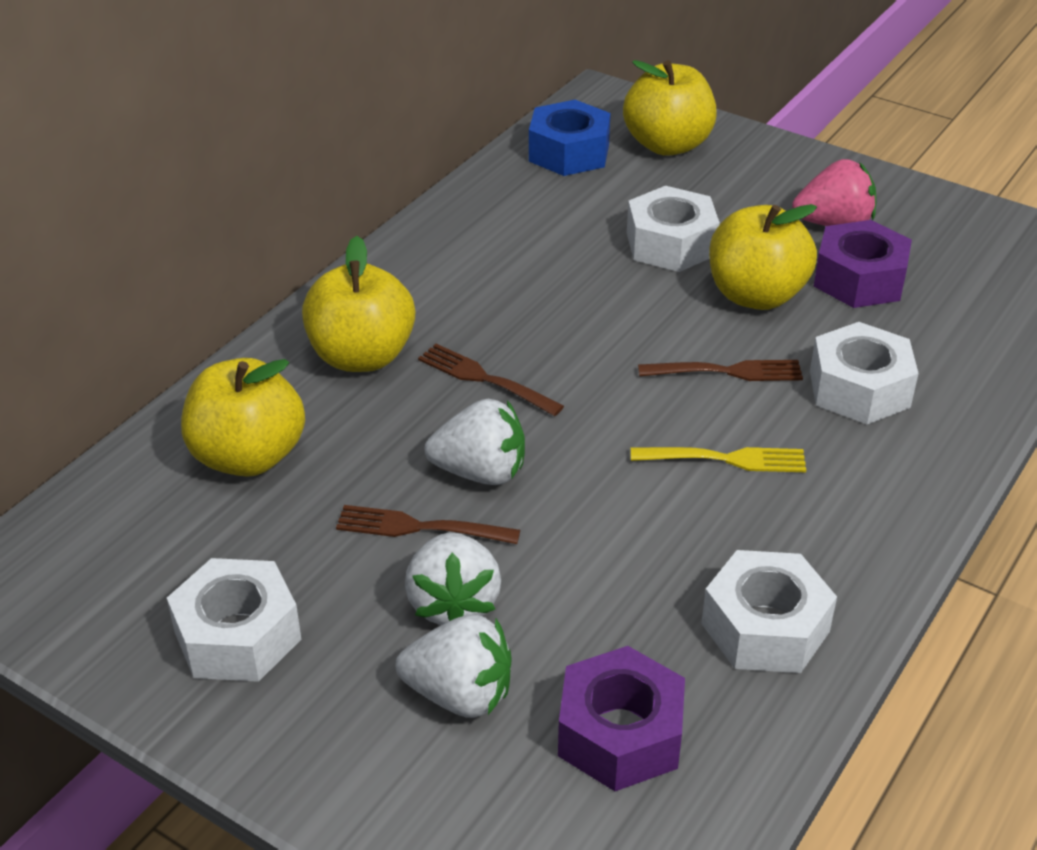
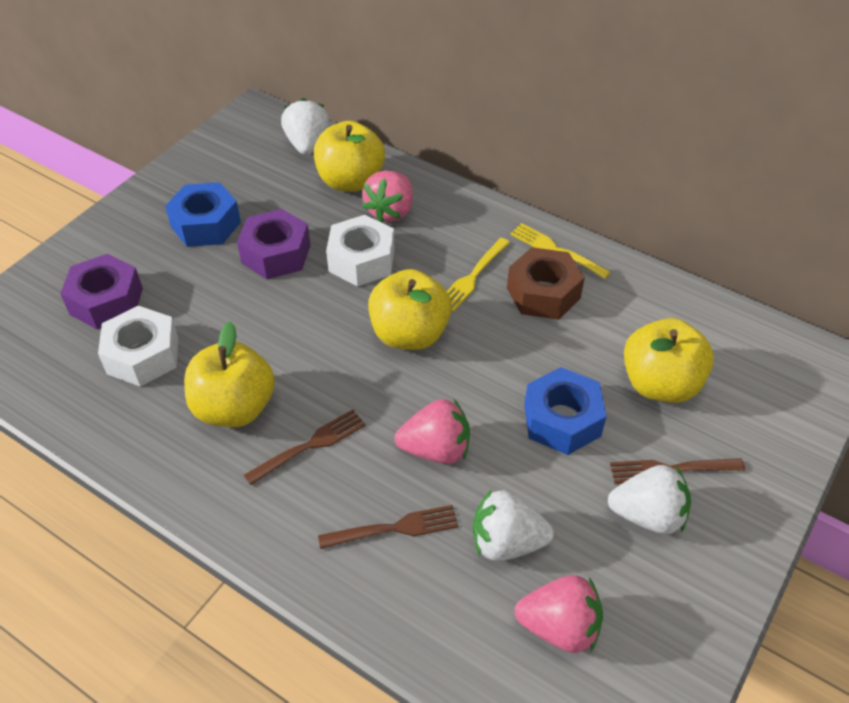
blue nut: 1 -> 2
brown nut: 0 -> 1
pink strawberry: 1 -> 3
white nut: 4 -> 2
yellow fork: 1 -> 2

